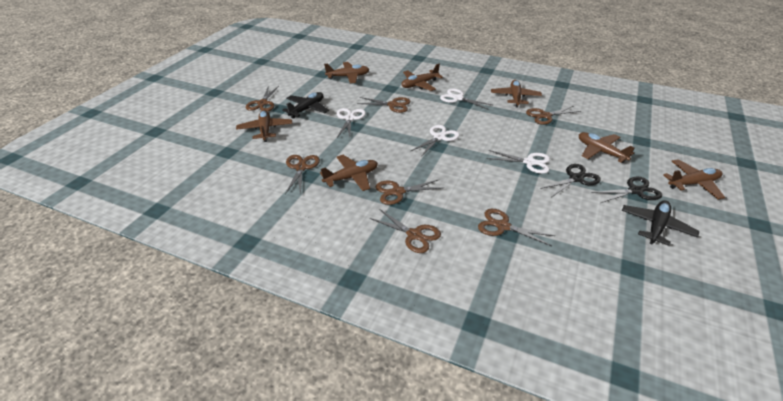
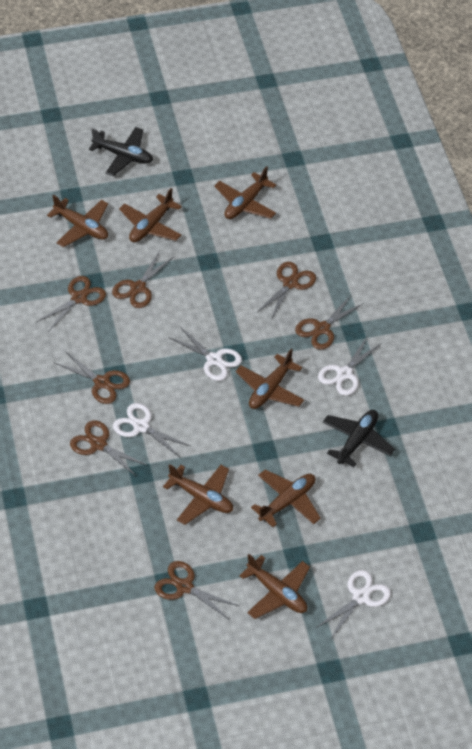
black scissors: 2 -> 0

